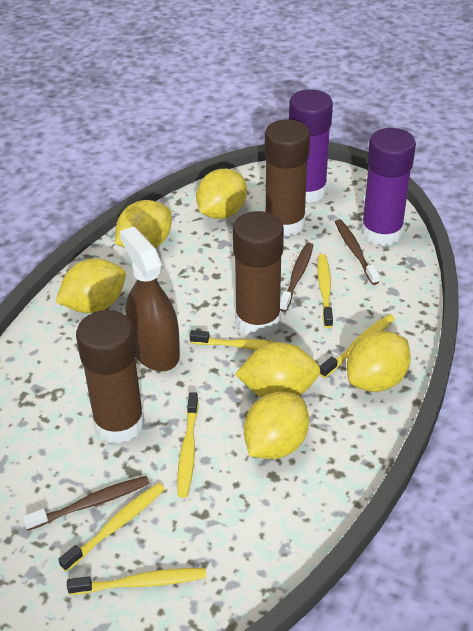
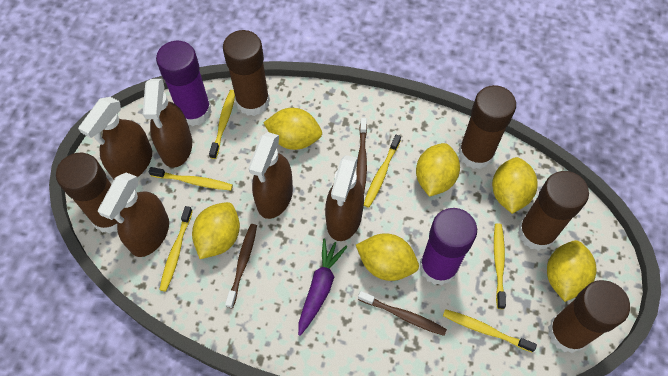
brown glue stick: 3 -> 5
brown spray bottle: 1 -> 5
purple carrot: 0 -> 1

